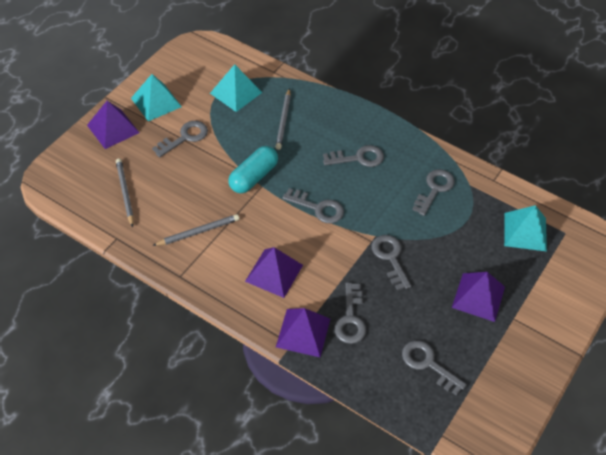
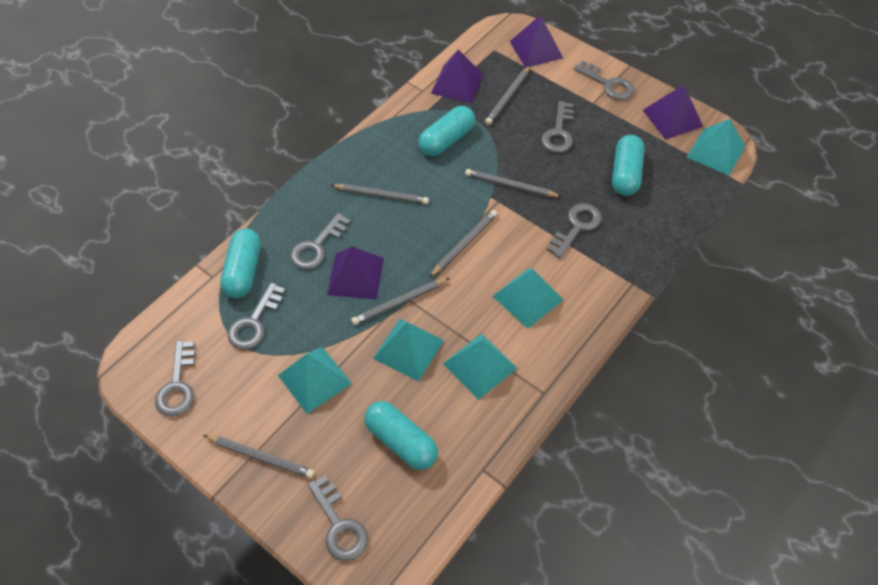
grey pencil: 3 -> 6
turquoise capsule: 1 -> 4
turquoise pyramid: 3 -> 5

